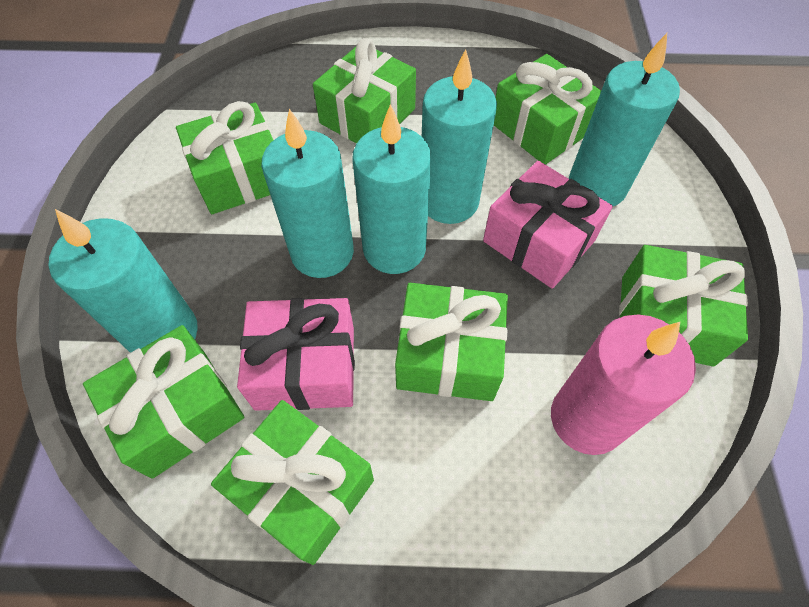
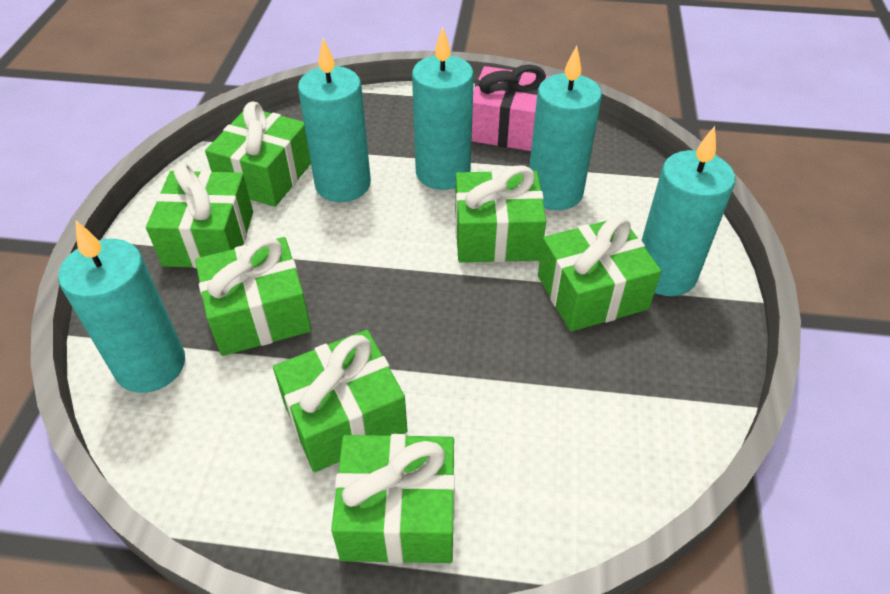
pink candle: 1 -> 0
pink gift: 2 -> 1

